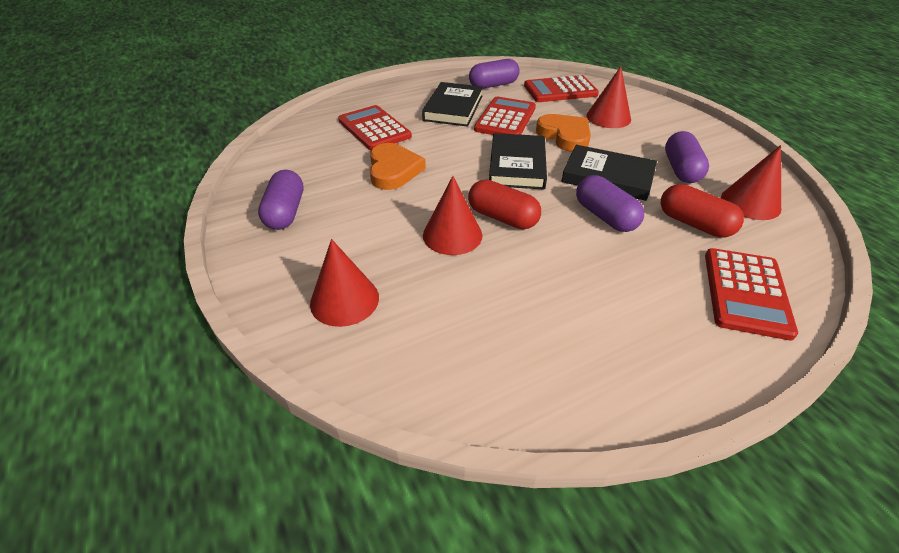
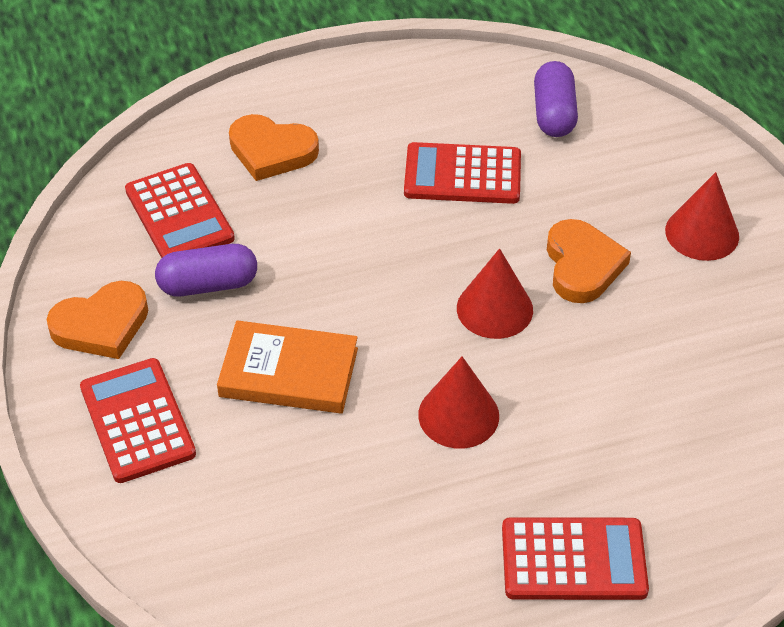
black book: 3 -> 0
orange book: 0 -> 1
orange heart: 2 -> 3
purple capsule: 4 -> 2
red capsule: 2 -> 0
red cone: 4 -> 3

